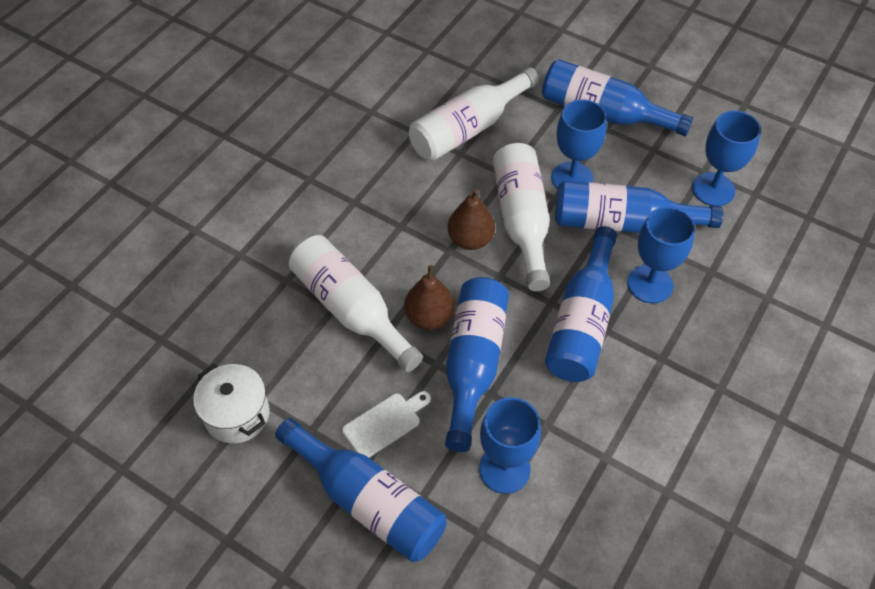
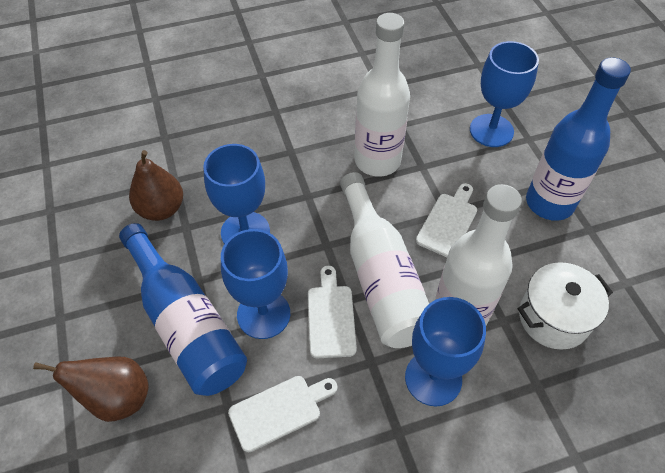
blue bottle: 5 -> 2
white cutting board: 1 -> 3

